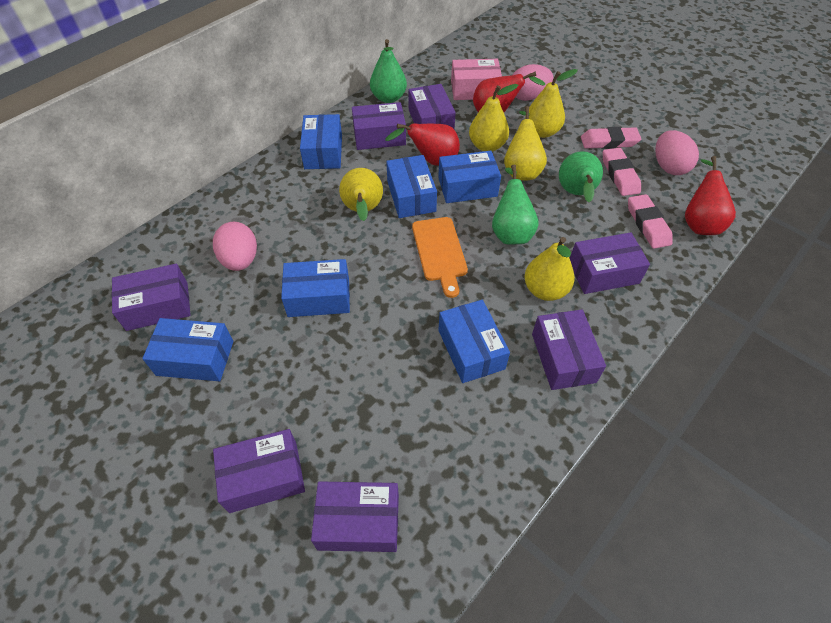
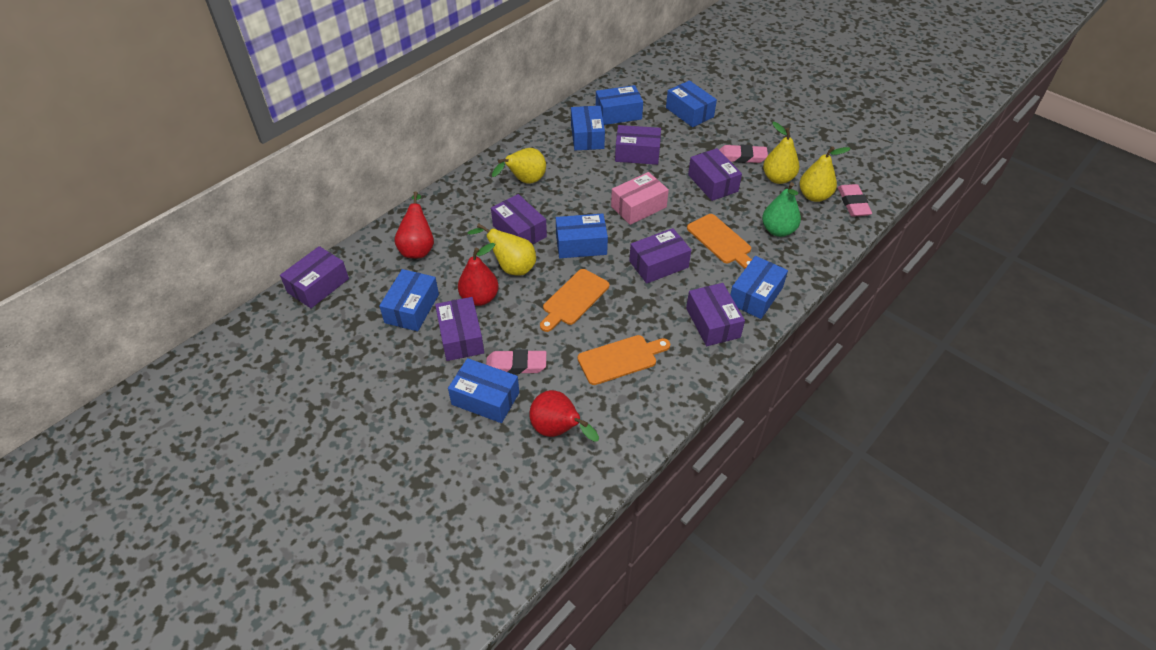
blue box: 6 -> 7
green pear: 3 -> 1
orange cutting board: 1 -> 3
pink egg: 3 -> 0
yellow pear: 5 -> 4

